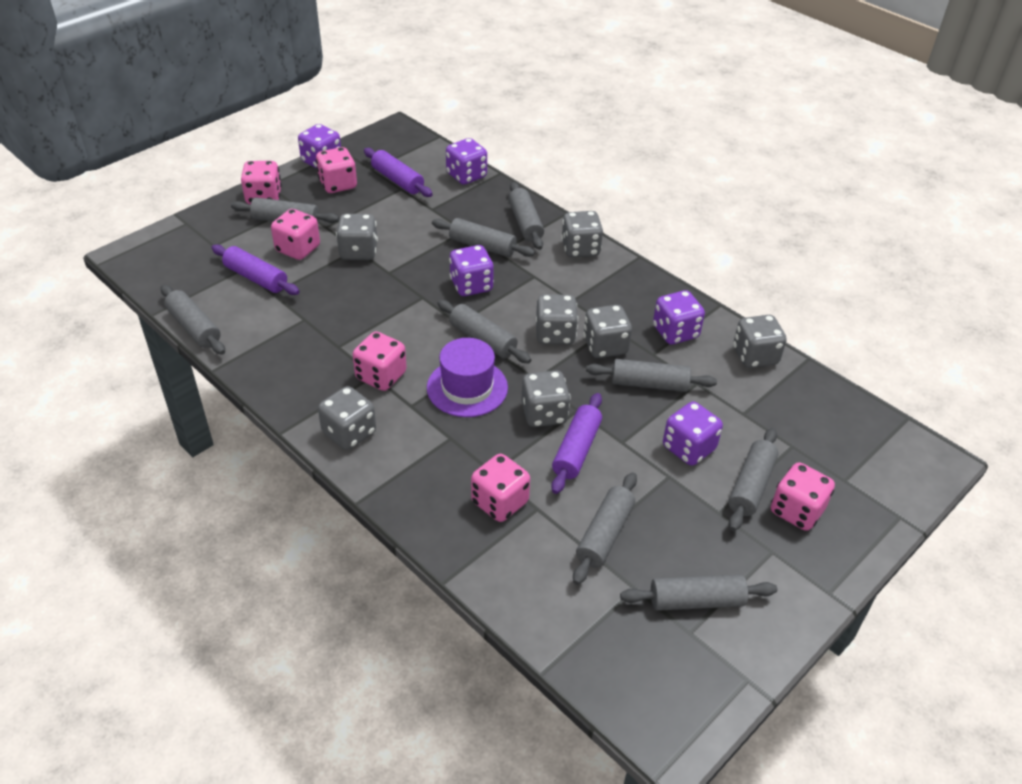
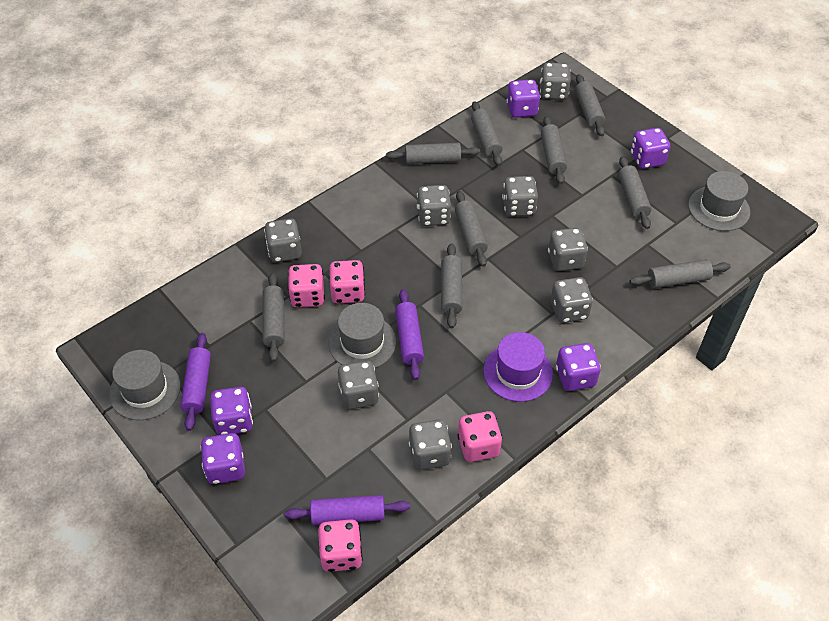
grey dice: 7 -> 8
grey hat: 0 -> 3
pink dice: 6 -> 4

